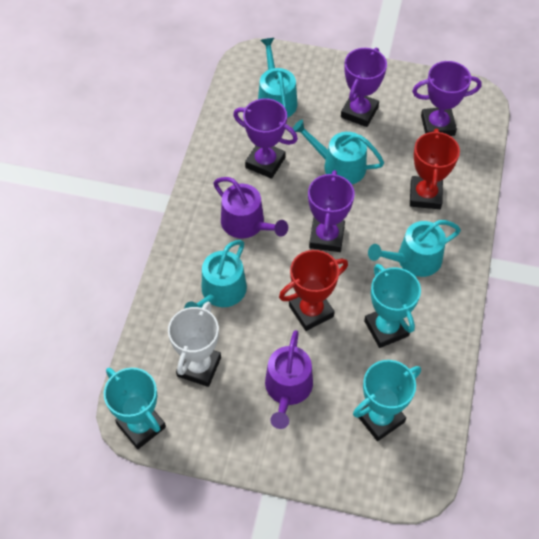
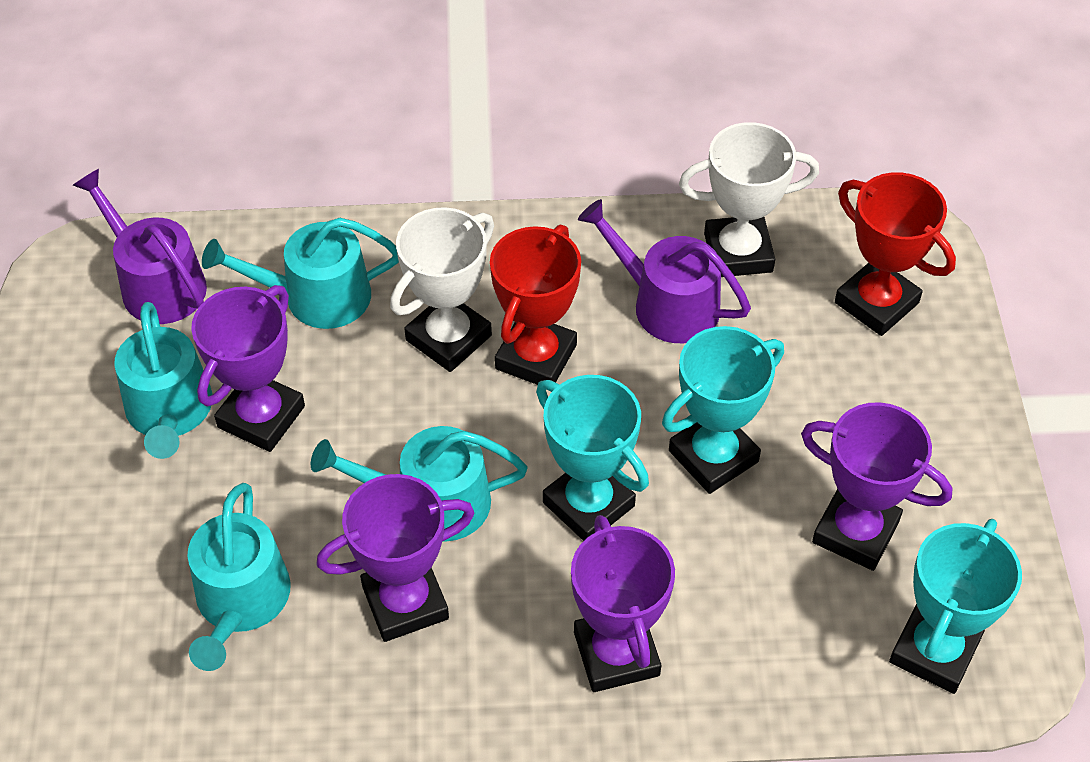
white trophy: 1 -> 2

